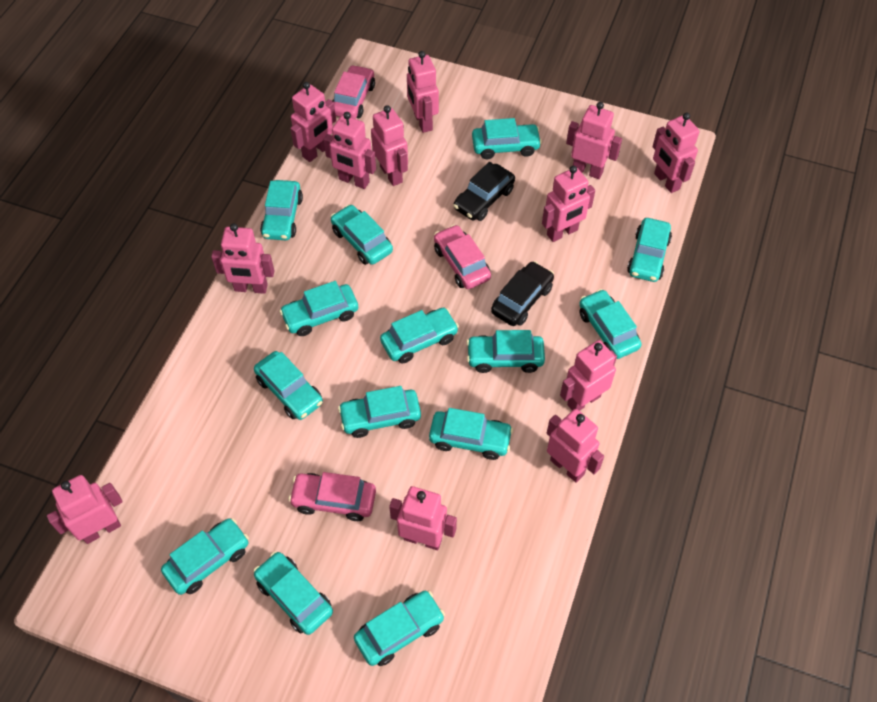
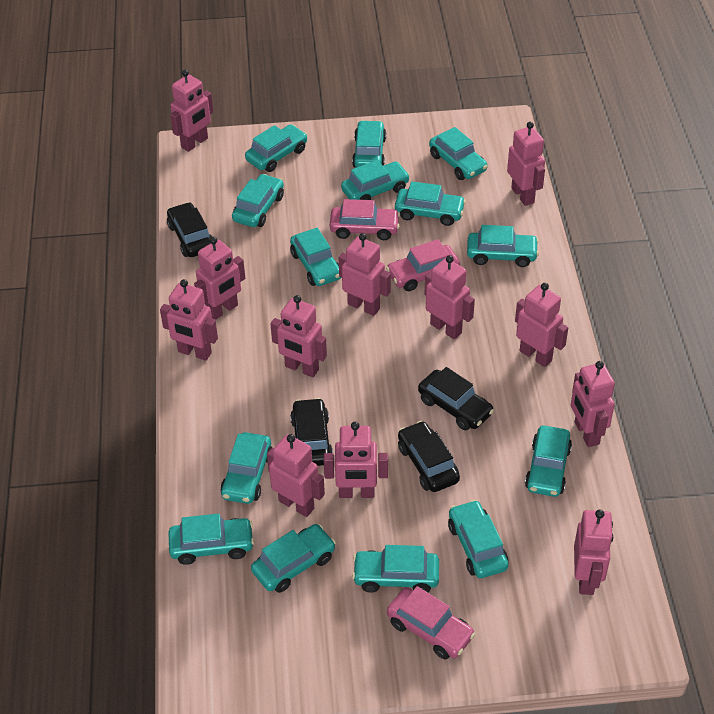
black car: 2 -> 4

